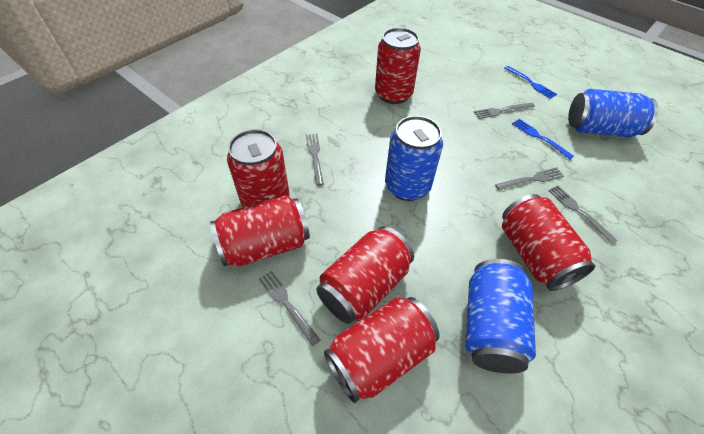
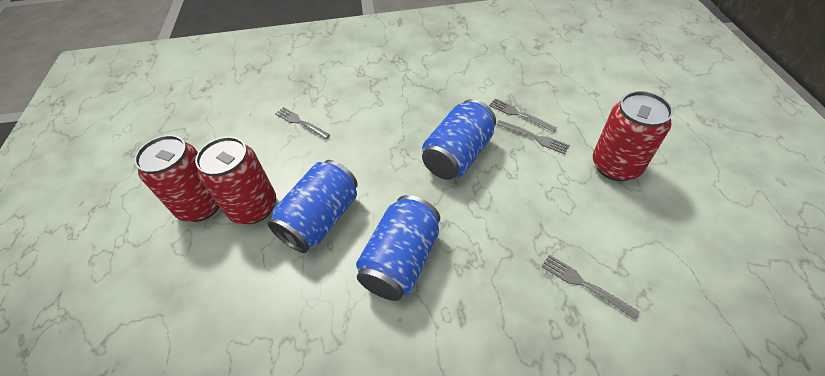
blue fork: 2 -> 0
grey fork: 5 -> 4
red can: 6 -> 3

